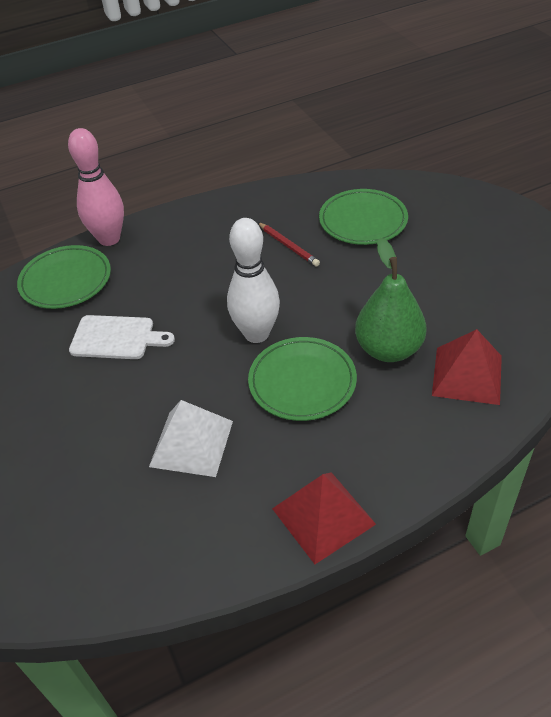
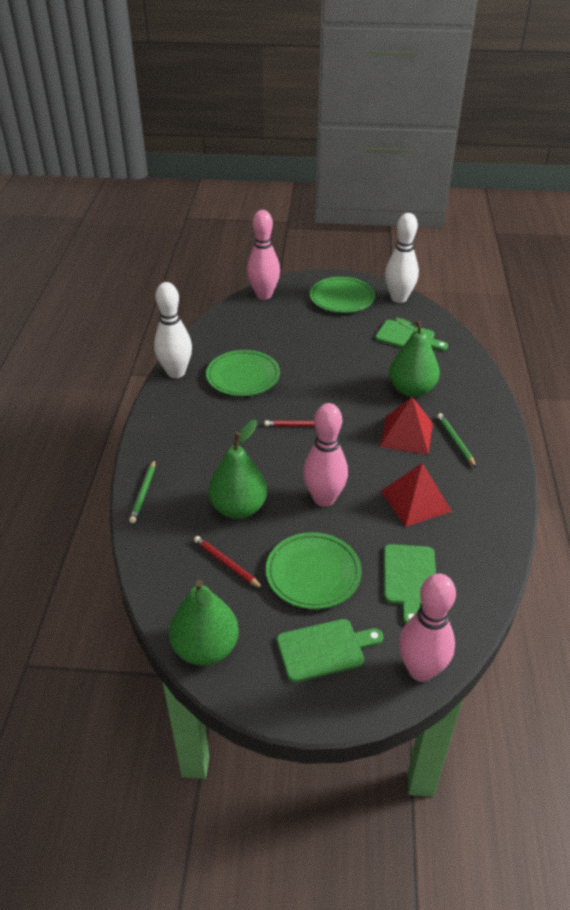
green cutting board: 0 -> 3
green pear: 1 -> 3
green pencil: 0 -> 2
pink bowling pin: 1 -> 3
red pencil: 1 -> 2
white bowling pin: 1 -> 2
white cutting board: 1 -> 0
white pyramid: 1 -> 0

